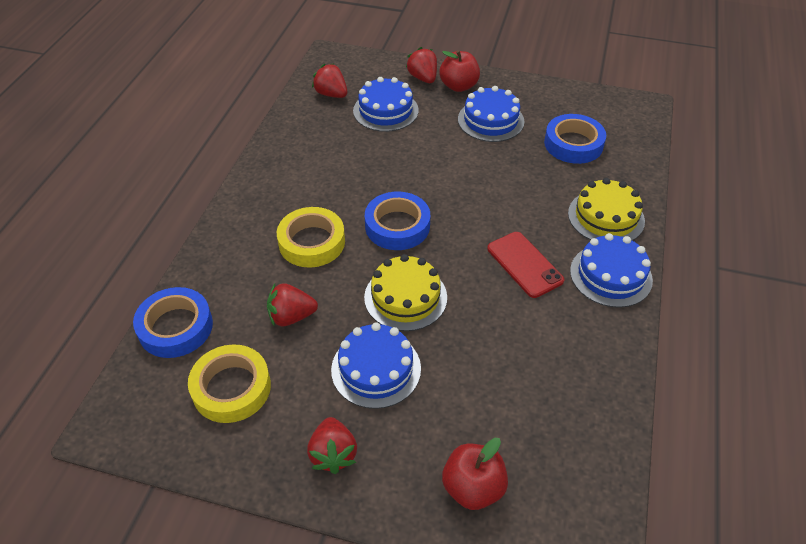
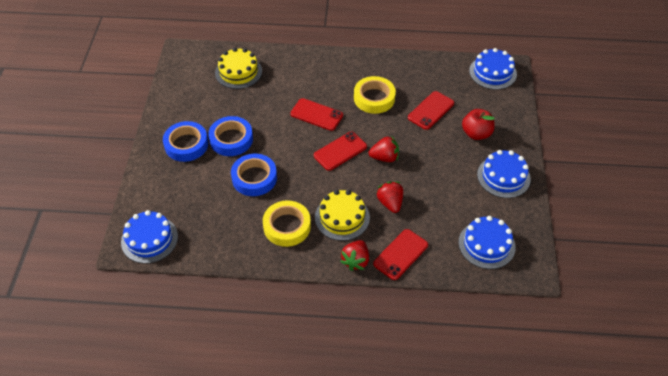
red apple: 2 -> 1
red phone: 1 -> 4
red strawberry: 4 -> 3

